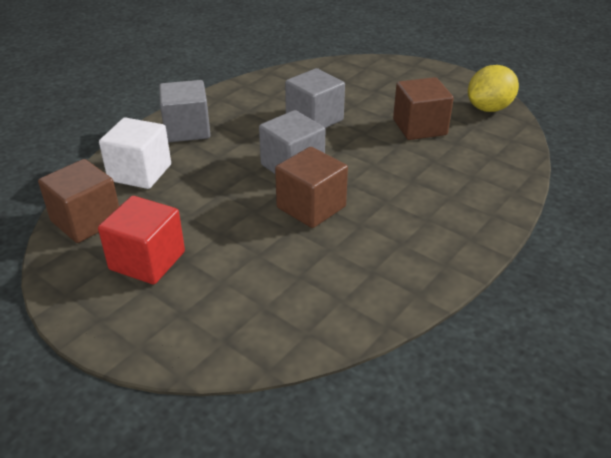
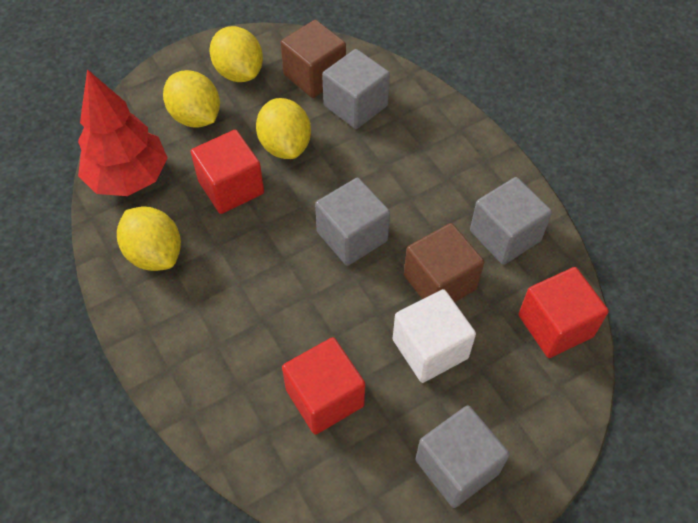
brown cube: 3 -> 2
grey cube: 3 -> 4
red cube: 1 -> 3
red tree: 0 -> 1
yellow lemon: 1 -> 4

